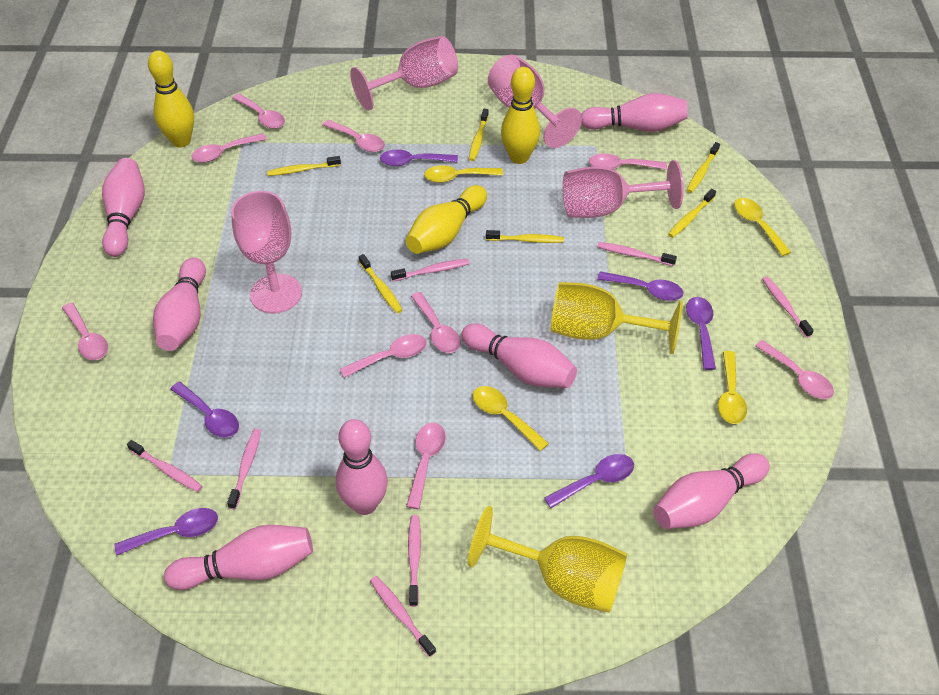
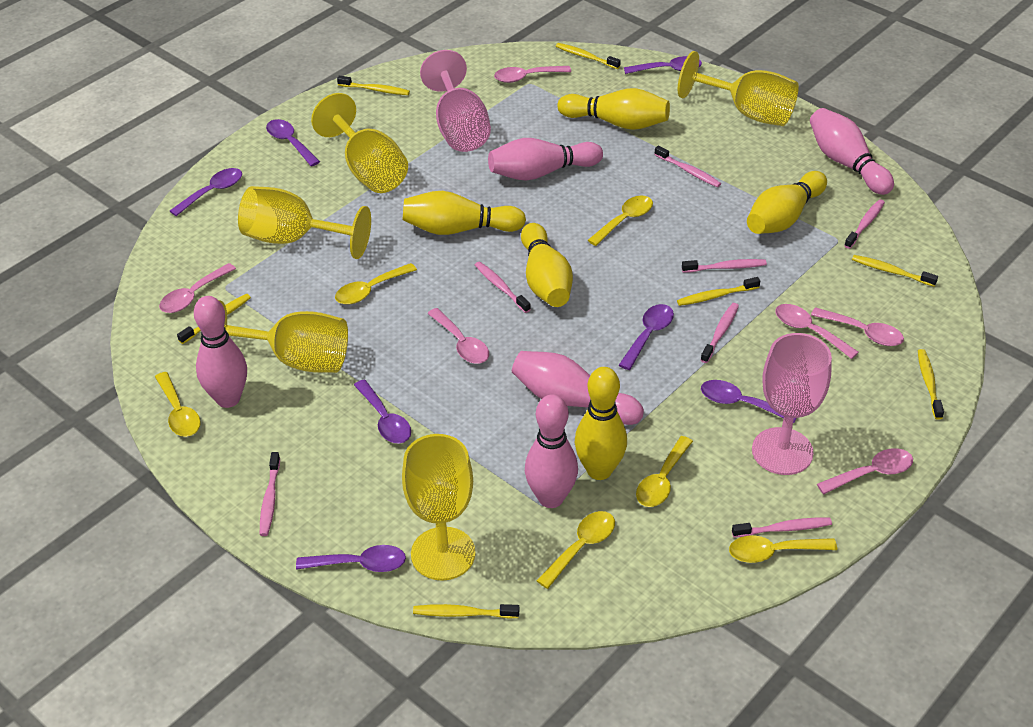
pink bowling pin: 7 -> 5
pink goblet: 4 -> 2
pink spoon: 9 -> 6
purple spoon: 6 -> 7
yellow bowling pin: 3 -> 5
yellow goblet: 2 -> 5
yellow spoon: 4 -> 6
yellow toothbrush: 6 -> 7

